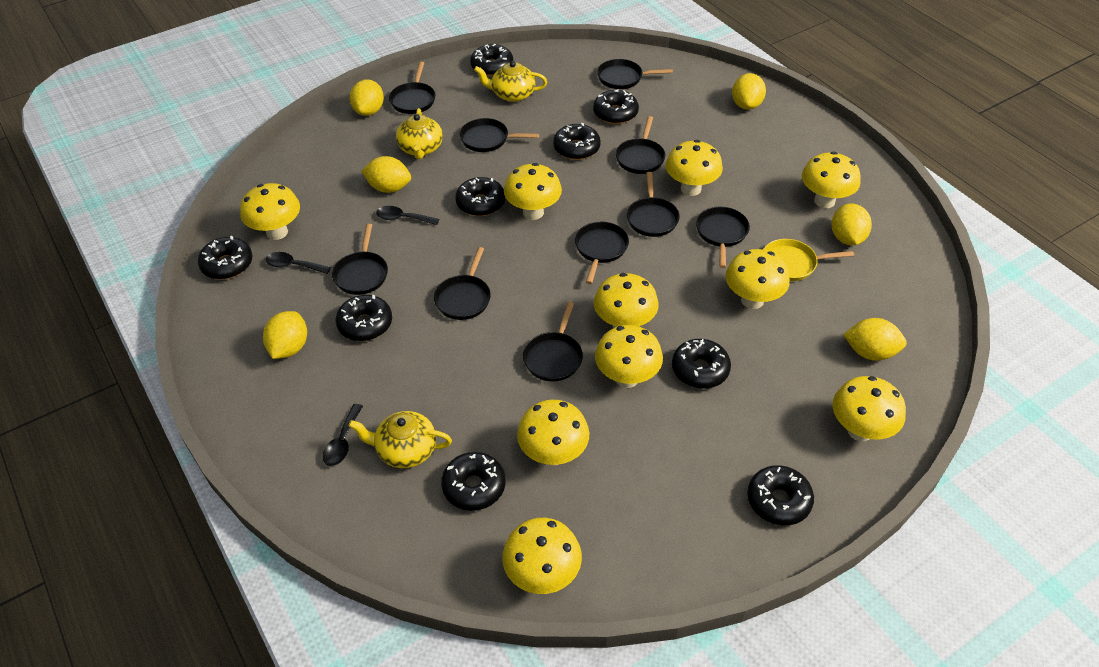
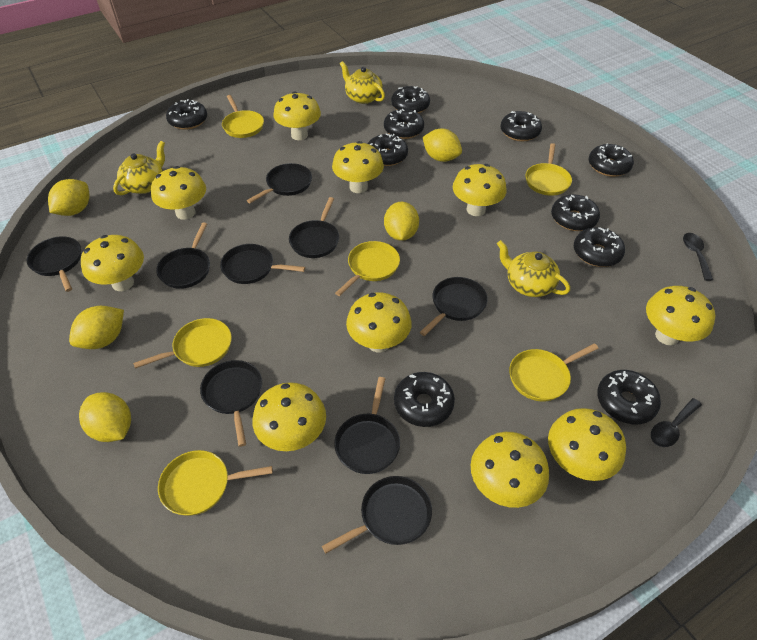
black donut: 9 -> 10
black pan: 10 -> 9
black spoon: 3 -> 2
yellow lemon: 6 -> 5
yellow pan: 1 -> 6

